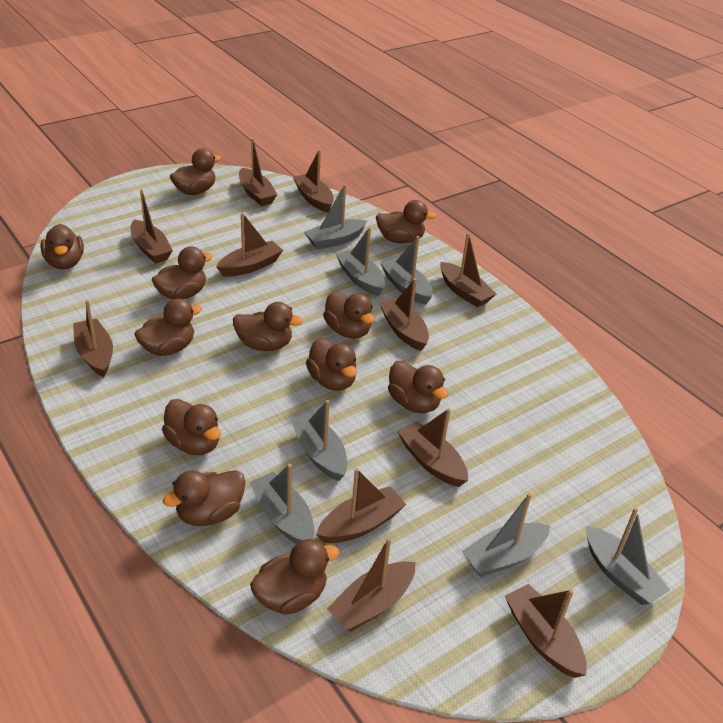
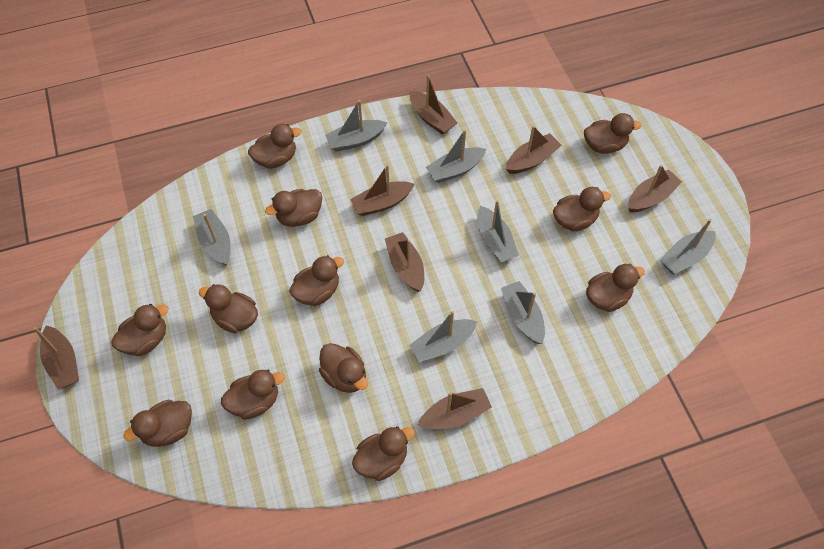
brown boat: 11 -> 7

